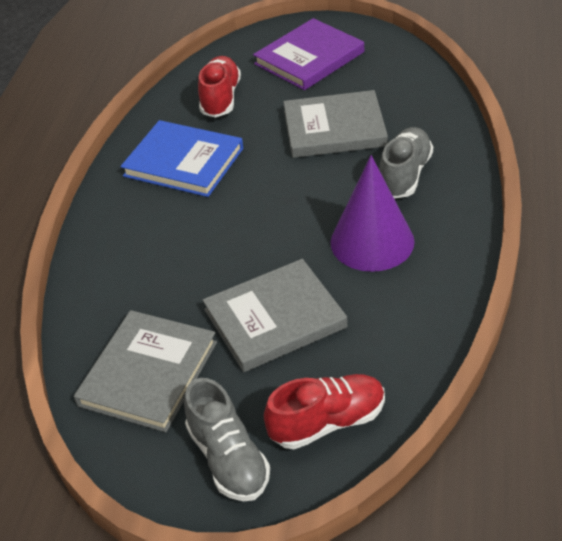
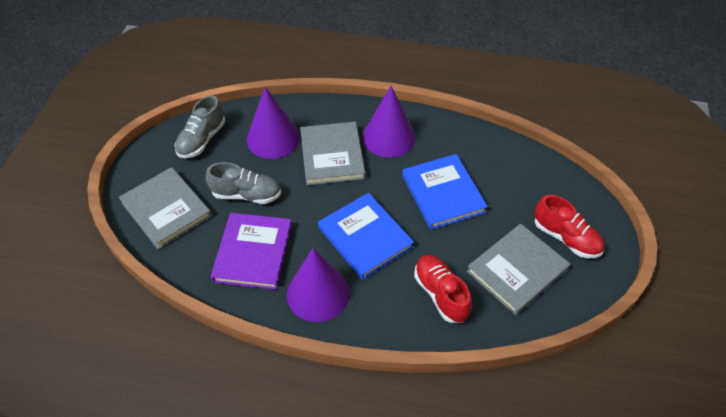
blue book: 1 -> 2
purple cone: 1 -> 3

